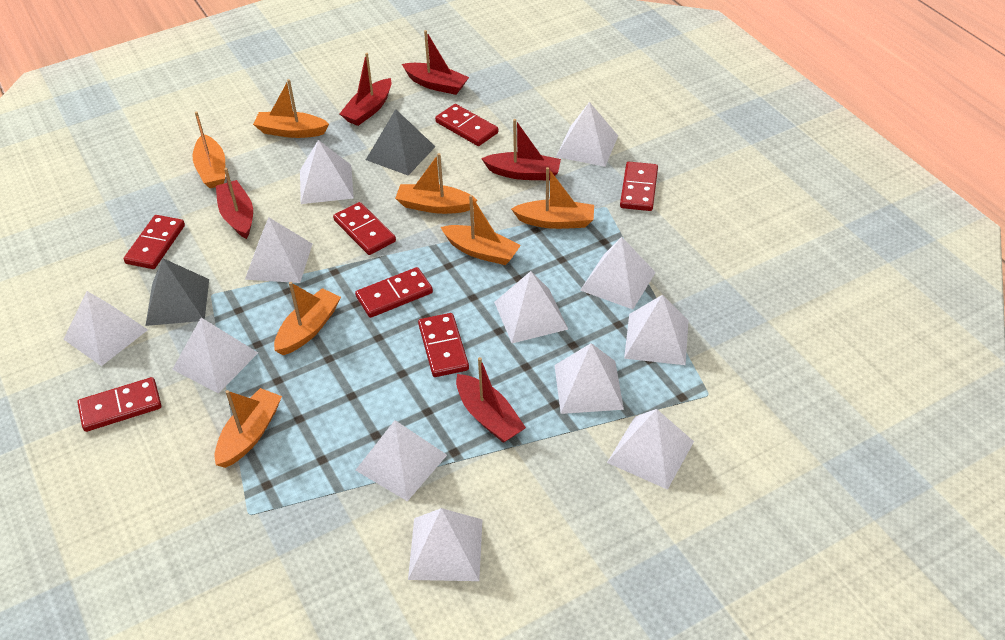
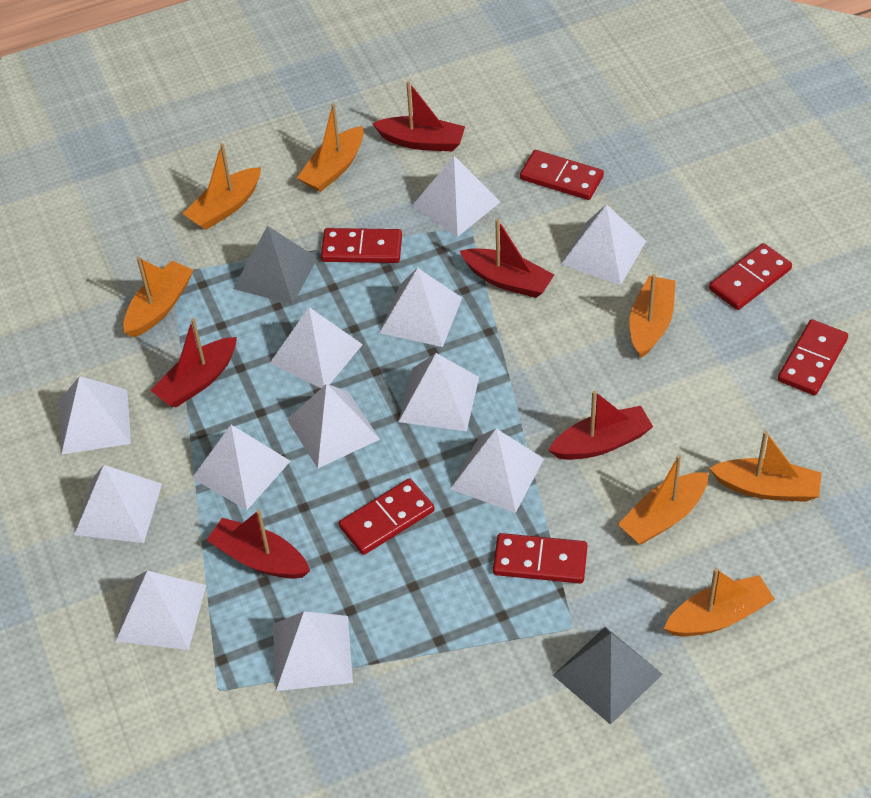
red domino: 7 -> 6

